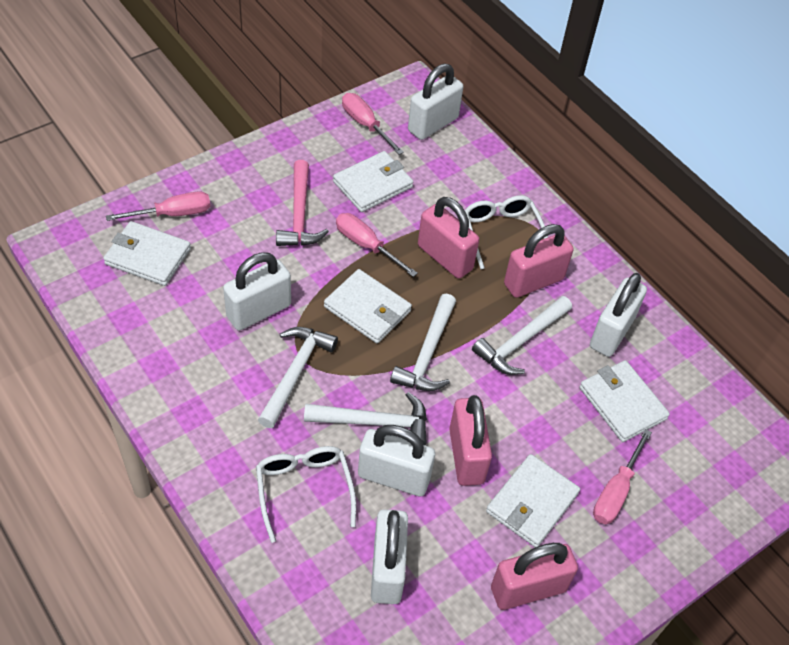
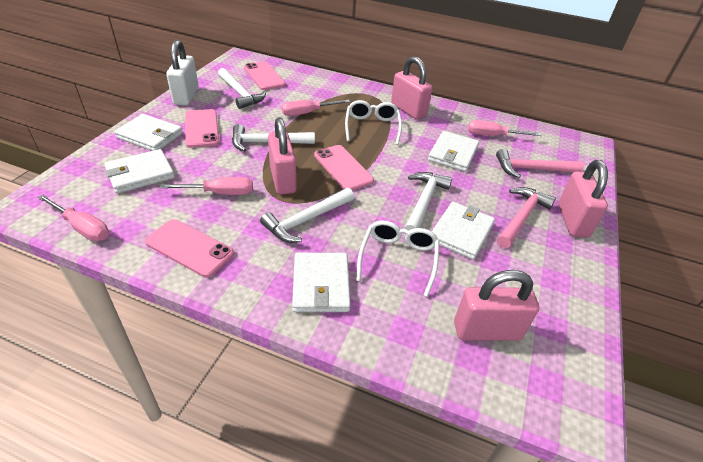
pink hammer: 1 -> 2
pink phone: 0 -> 4
white padlock: 5 -> 1

